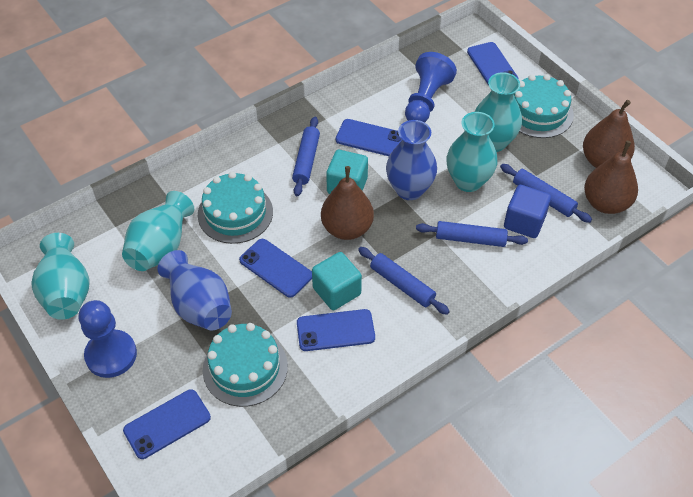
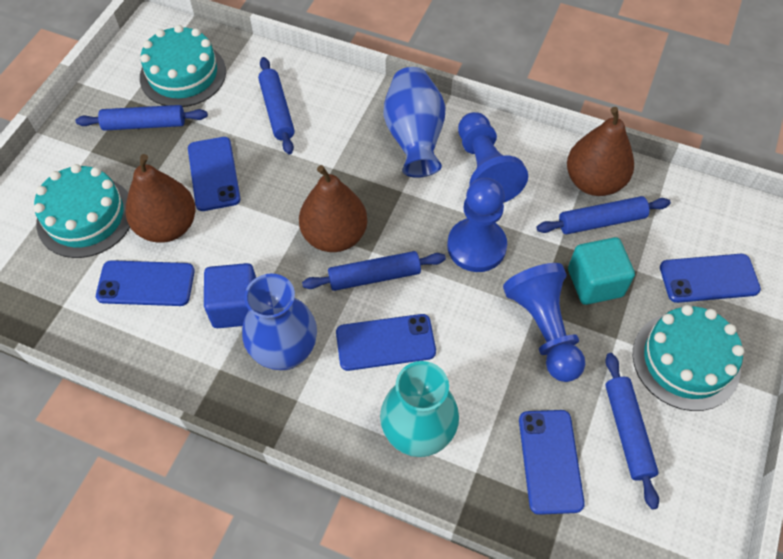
blue pawn: 2 -> 3
blue rolling pin: 4 -> 5
turquoise cube: 2 -> 1
turquoise vase: 4 -> 1

